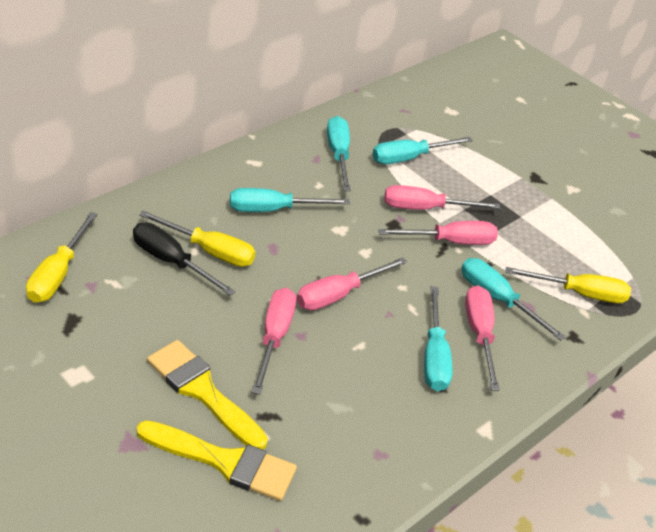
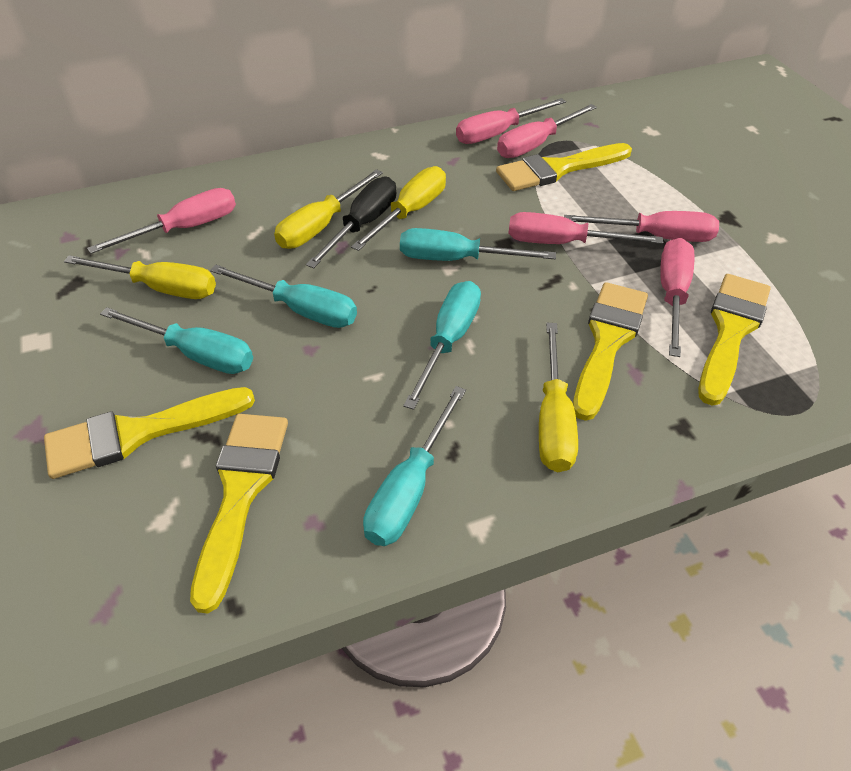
pink screwdriver: 5 -> 6
yellow brush: 2 -> 5
yellow screwdriver: 3 -> 4

